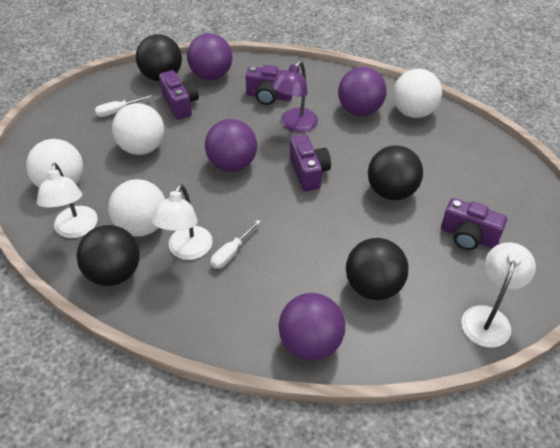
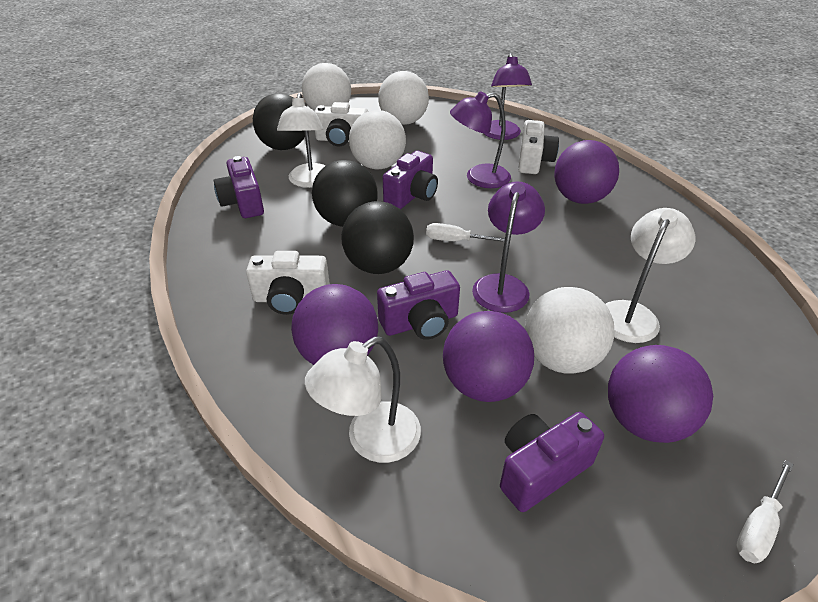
black ball: 4 -> 3
purple lamp: 1 -> 3
white camera: 0 -> 3

